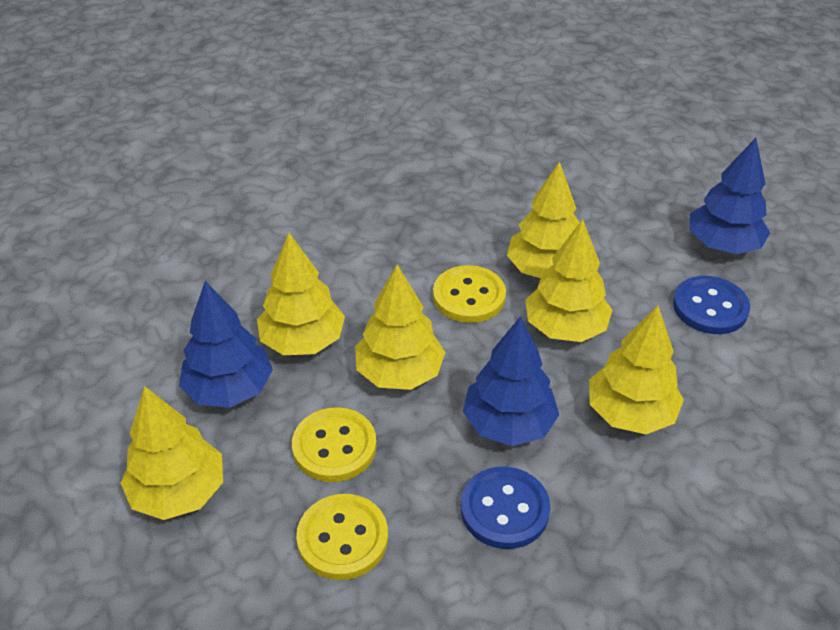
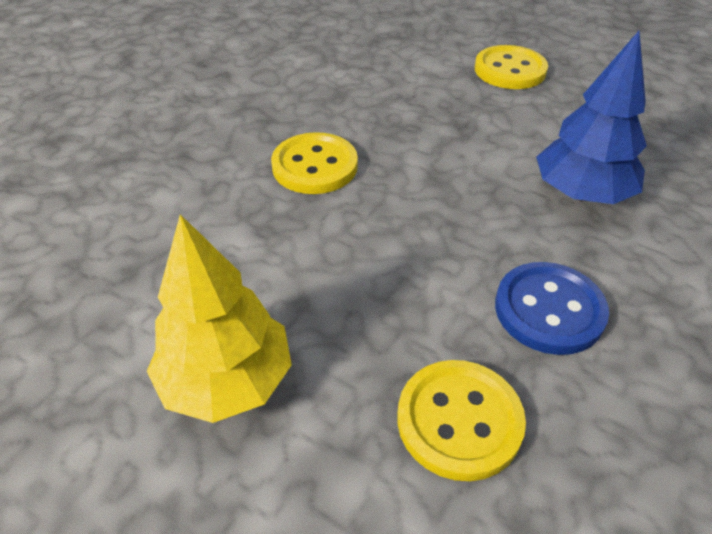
blue button: 2 -> 1
blue tree: 3 -> 1
yellow tree: 6 -> 1

